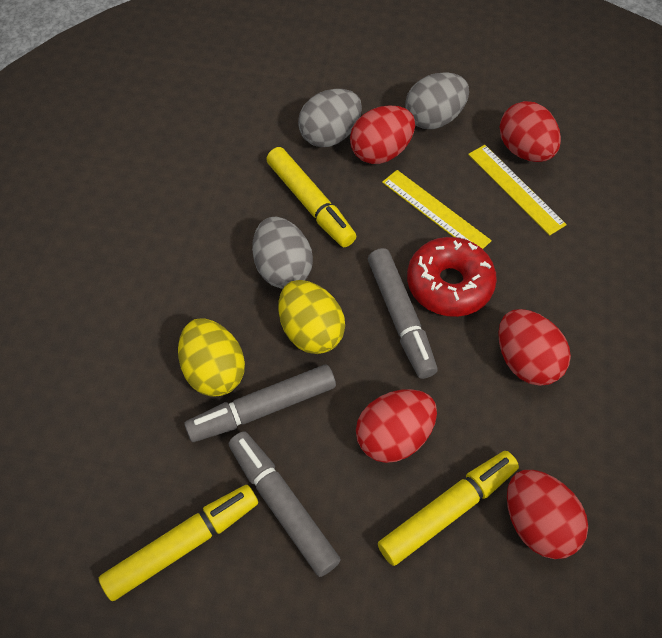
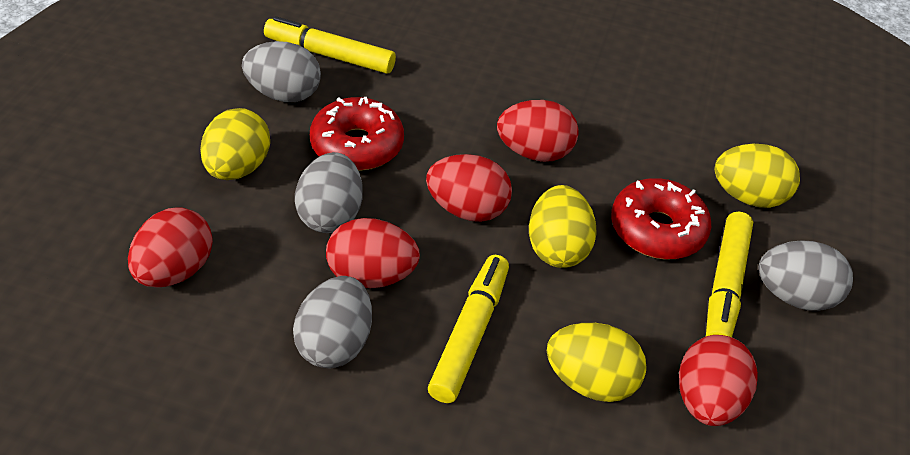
grey egg: 3 -> 4
grey marker: 3 -> 0
red donut: 1 -> 2
yellow egg: 2 -> 4
yellow ruler: 2 -> 0

